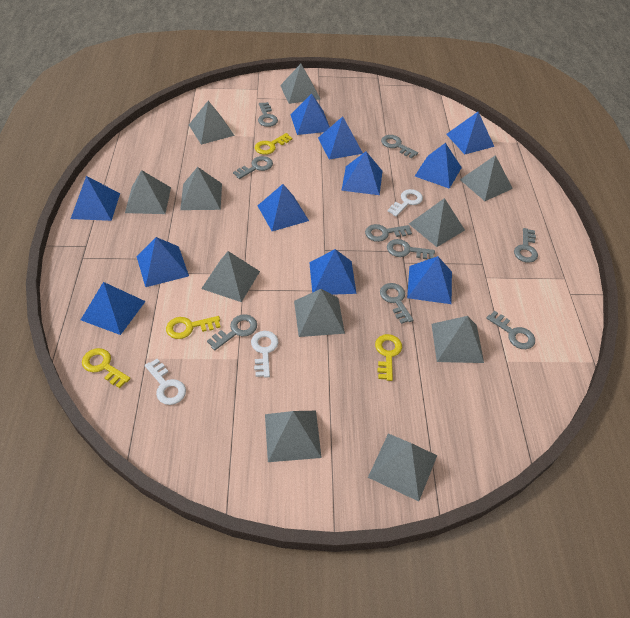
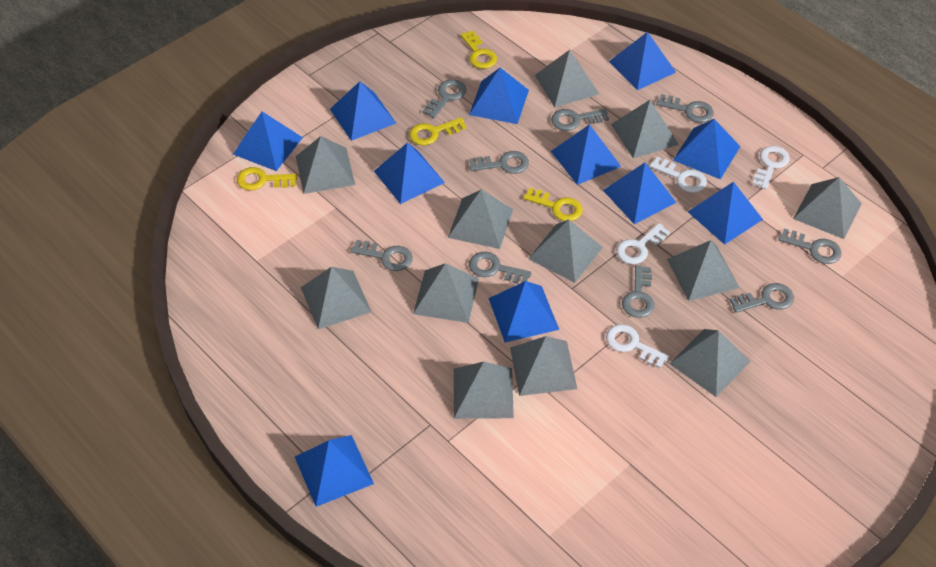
grey pyramid: 11 -> 12
white key: 3 -> 4

